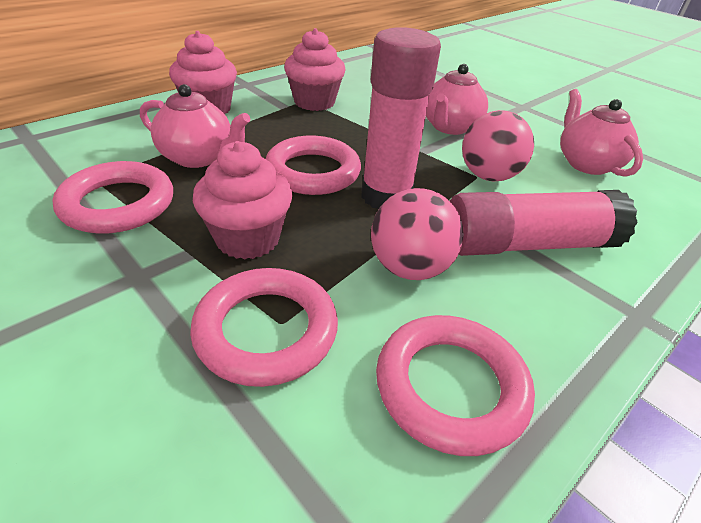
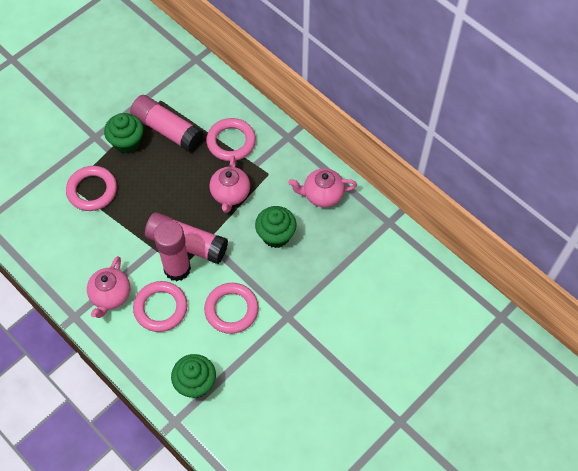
green cupcake: 0 -> 3
pink ball: 2 -> 0
pink cupcake: 3 -> 0
pink glue stick: 2 -> 3

